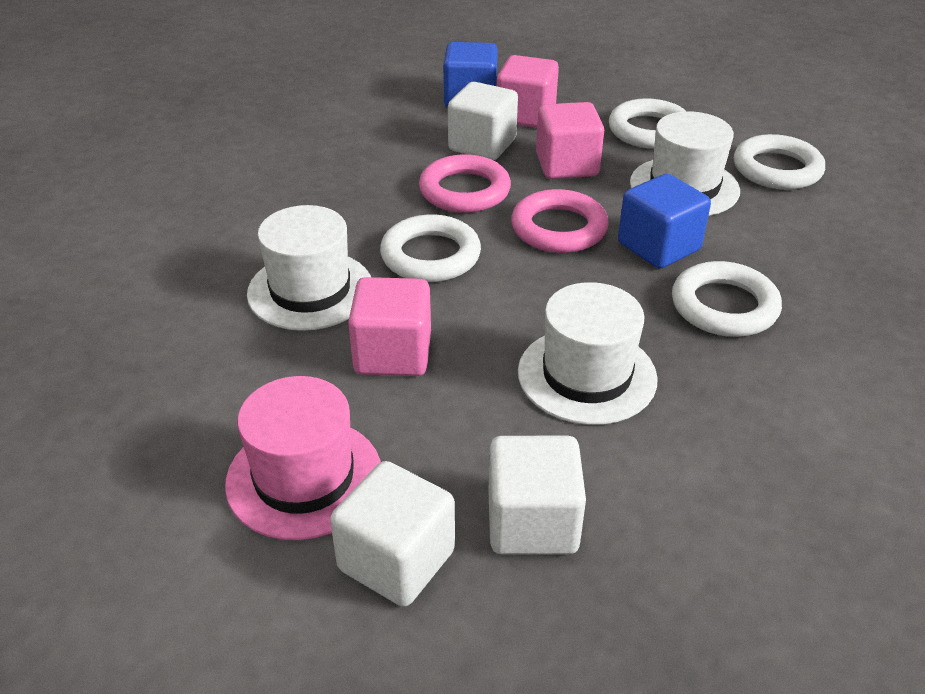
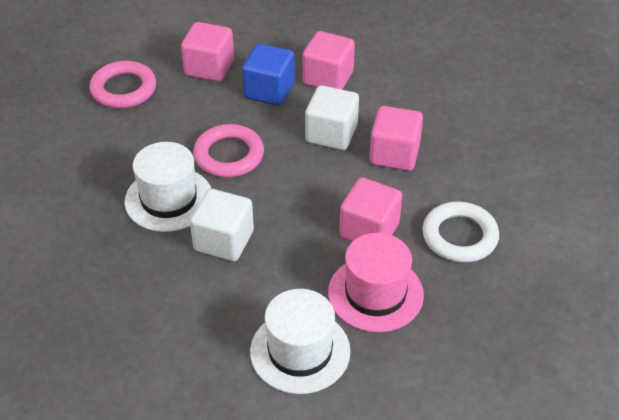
blue cube: 2 -> 1
pink cube: 3 -> 4
white cube: 3 -> 2
white hat: 3 -> 2
white ring: 4 -> 1

